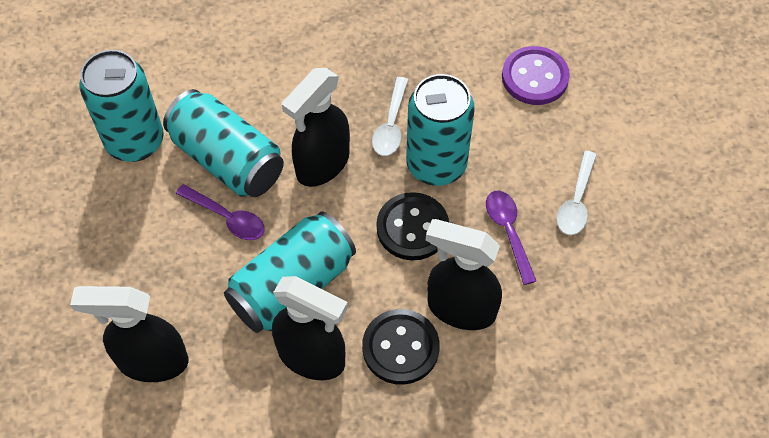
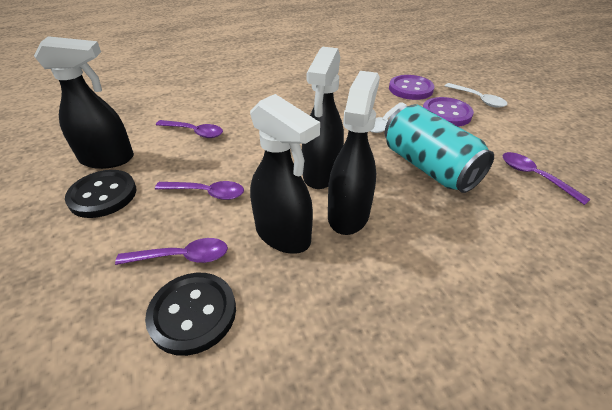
purple button: 1 -> 2
purple spoon: 2 -> 4
turquoise can: 4 -> 1

